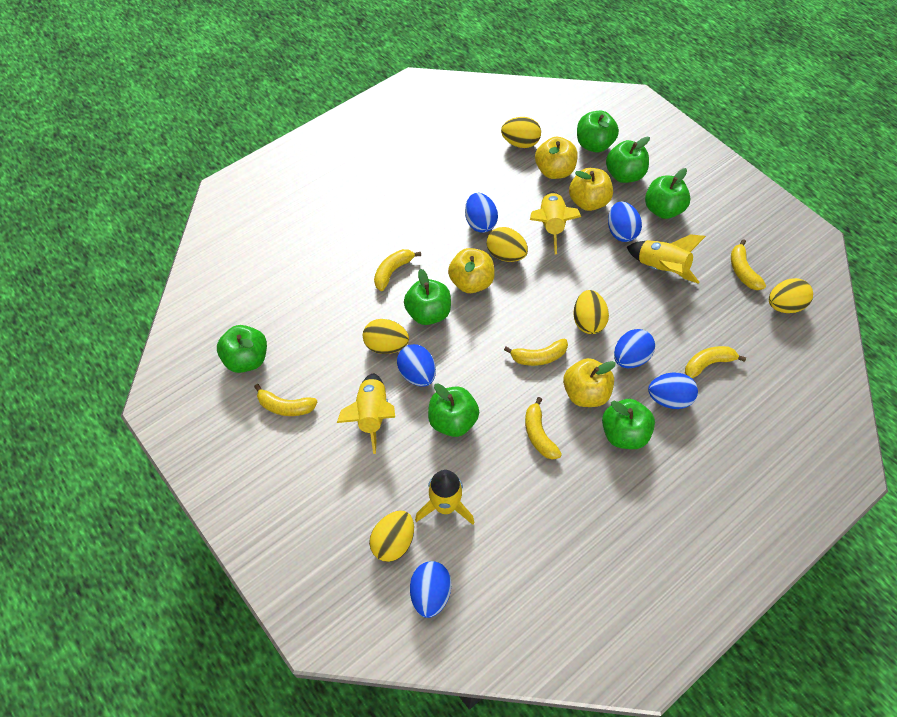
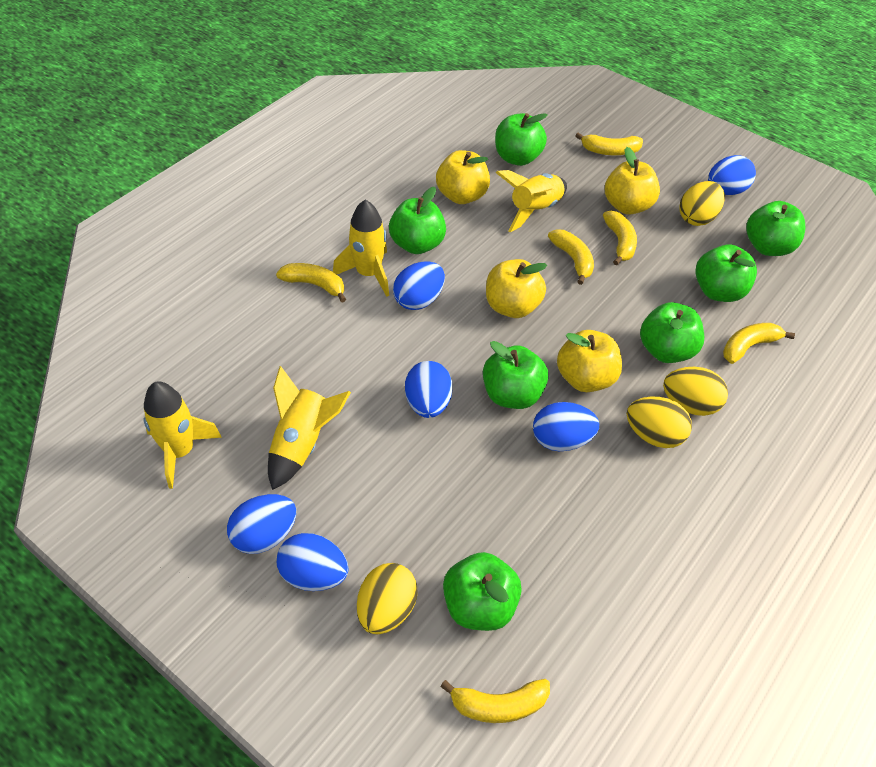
yellow egg: 6 -> 4

